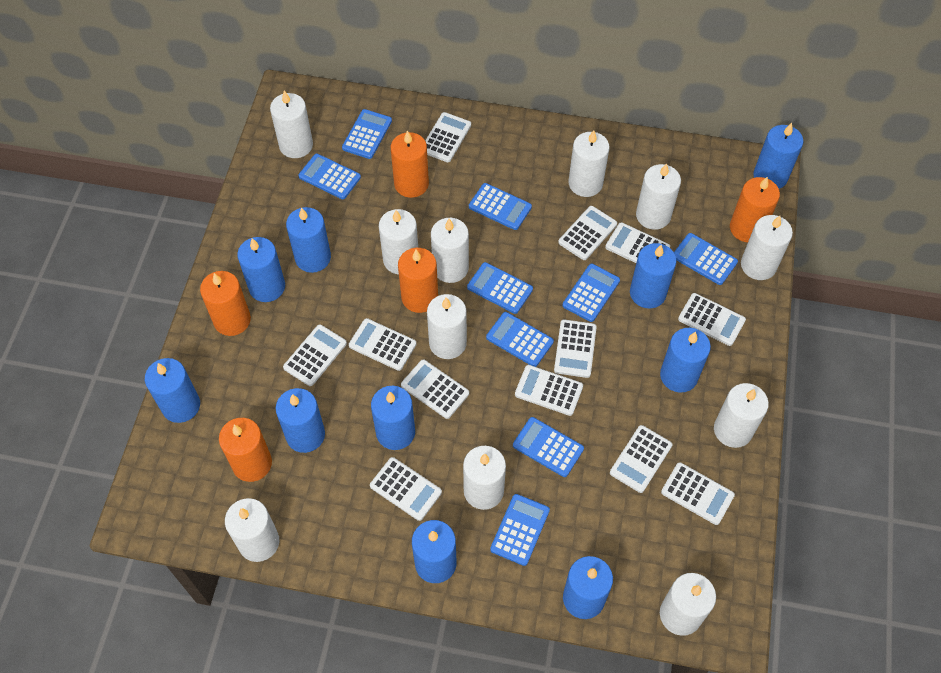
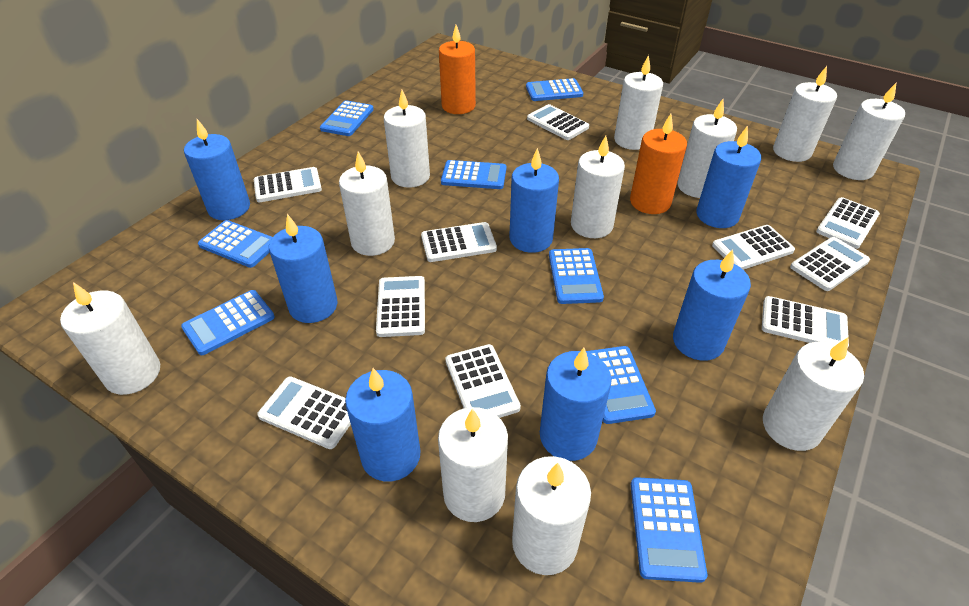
blue calculator: 9 -> 8
blue candle: 10 -> 7
orange candle: 5 -> 2
white calculator: 12 -> 10

